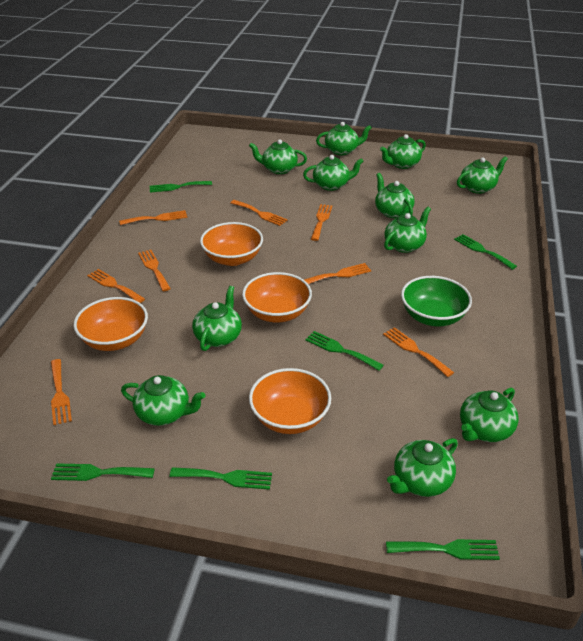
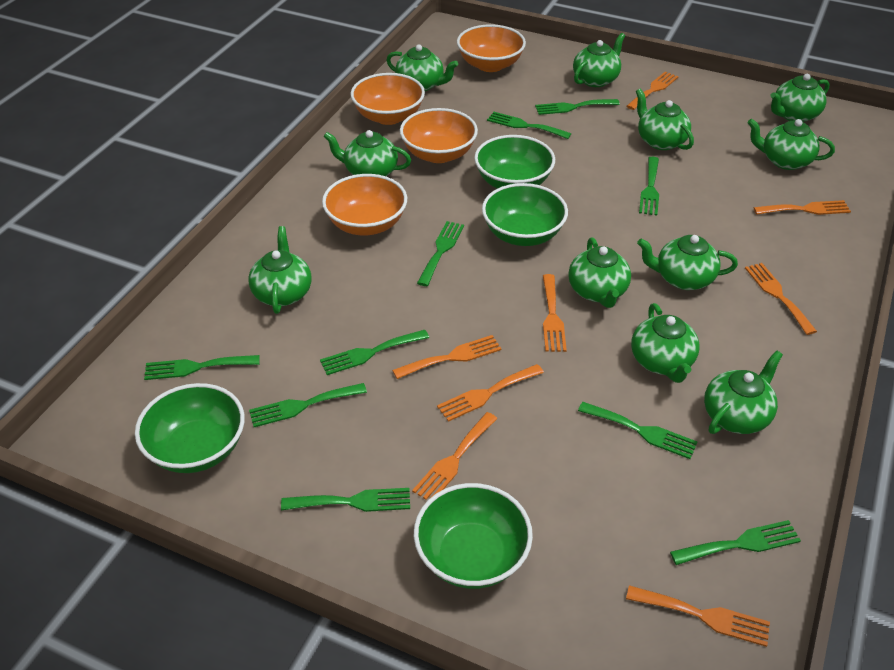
green bowl: 1 -> 4
green fork: 6 -> 10

